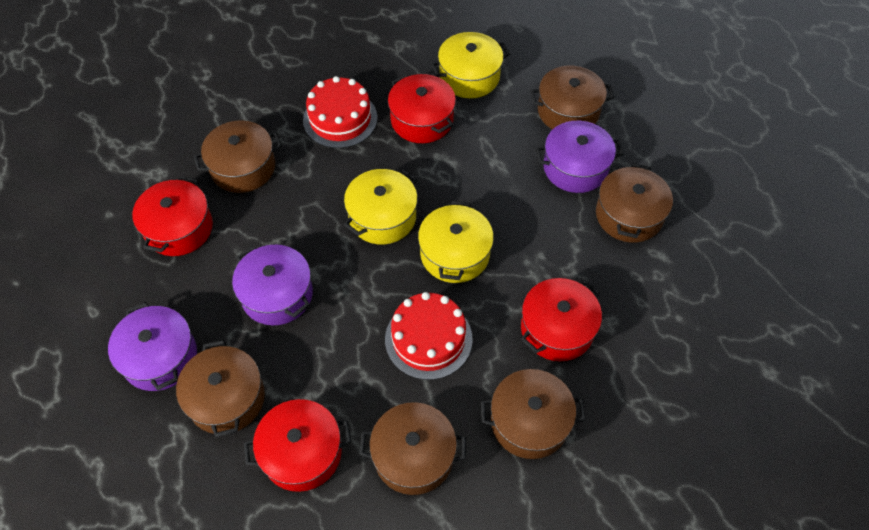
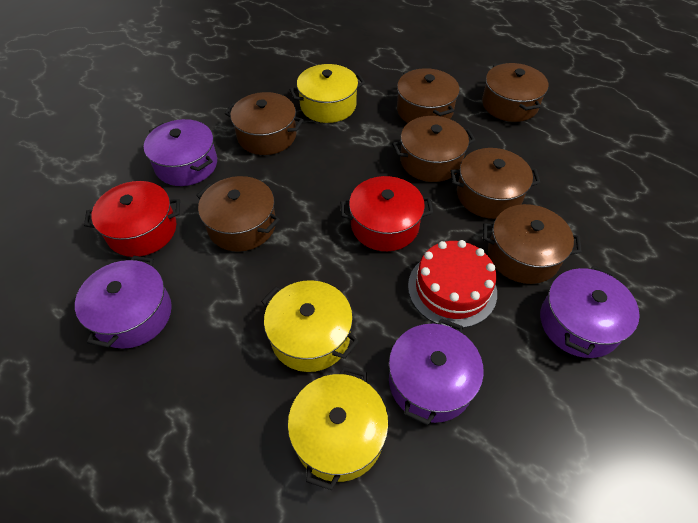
brown pot: 6 -> 7
purple pot: 3 -> 4
red cake: 2 -> 1
red pot: 4 -> 2

